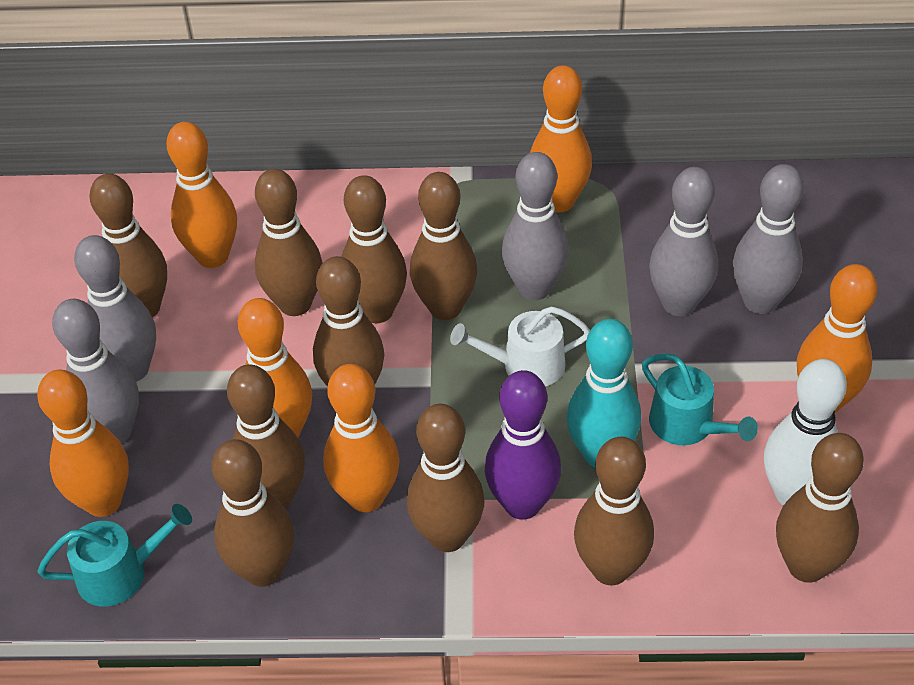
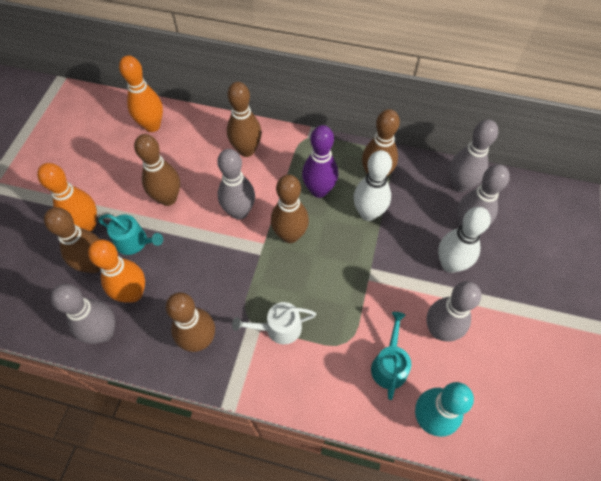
brown bowling pin: 10 -> 6
orange bowling pin: 6 -> 3
white bowling pin: 1 -> 2

